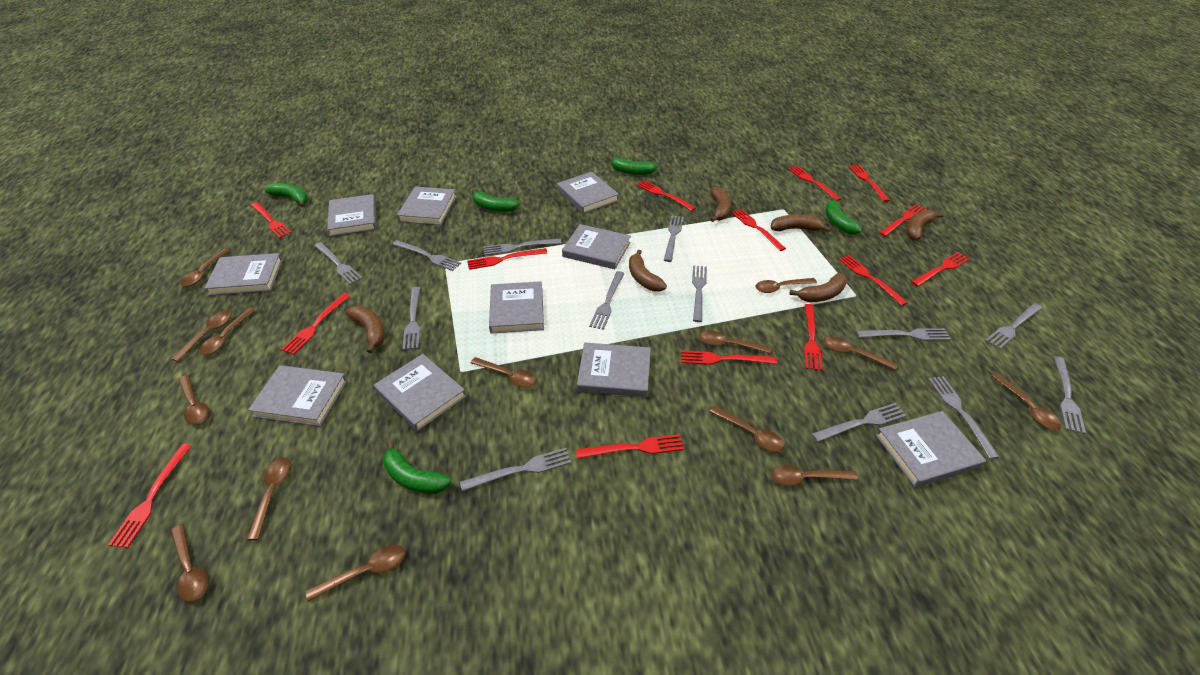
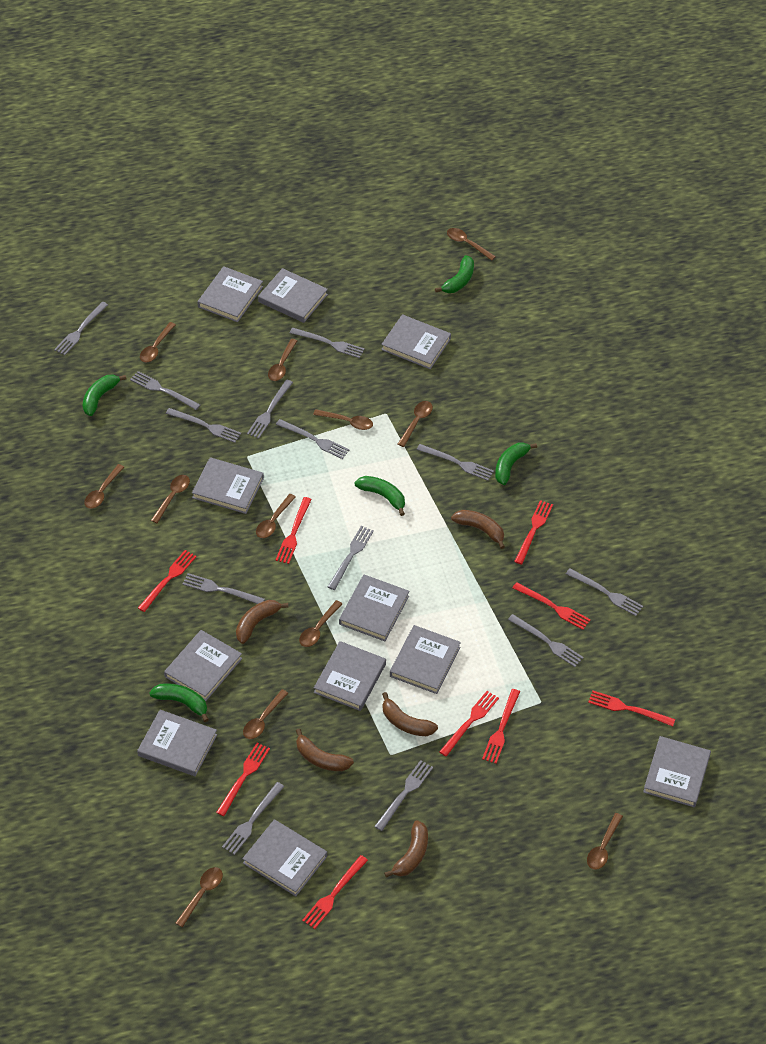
brown banana: 6 -> 5
brown spoon: 14 -> 12
grey book: 10 -> 11
red fork: 14 -> 9

